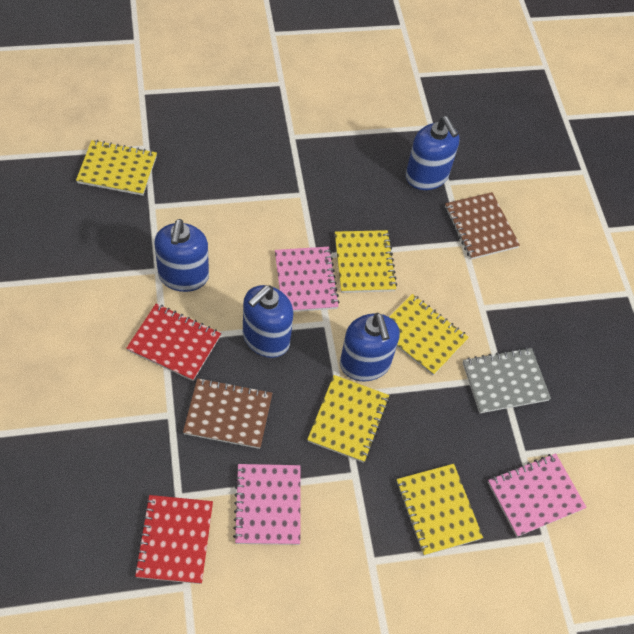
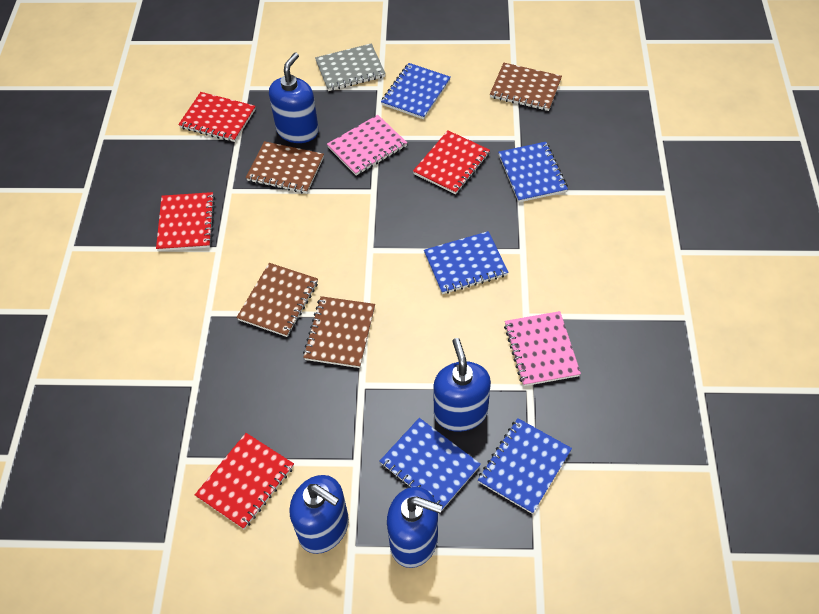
blue notebook: 0 -> 5
brown notebook: 2 -> 4
pink notebook: 3 -> 2
red notebook: 2 -> 4
yellow notebook: 5 -> 0

